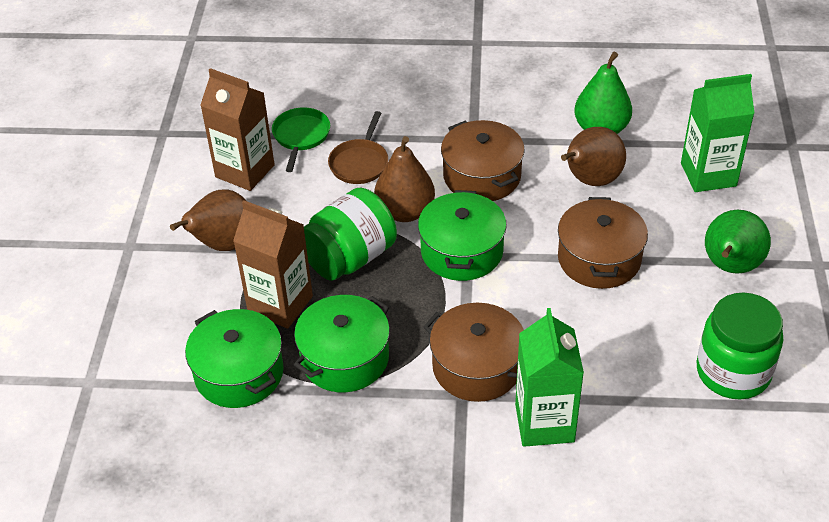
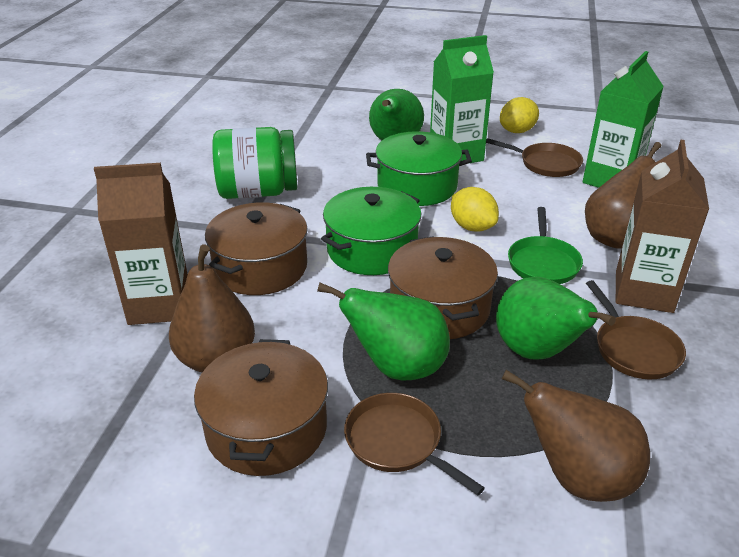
brown pan: 1 -> 3
green jar: 2 -> 1
green pear: 2 -> 3
green pot: 3 -> 2
yellow lemon: 0 -> 2

